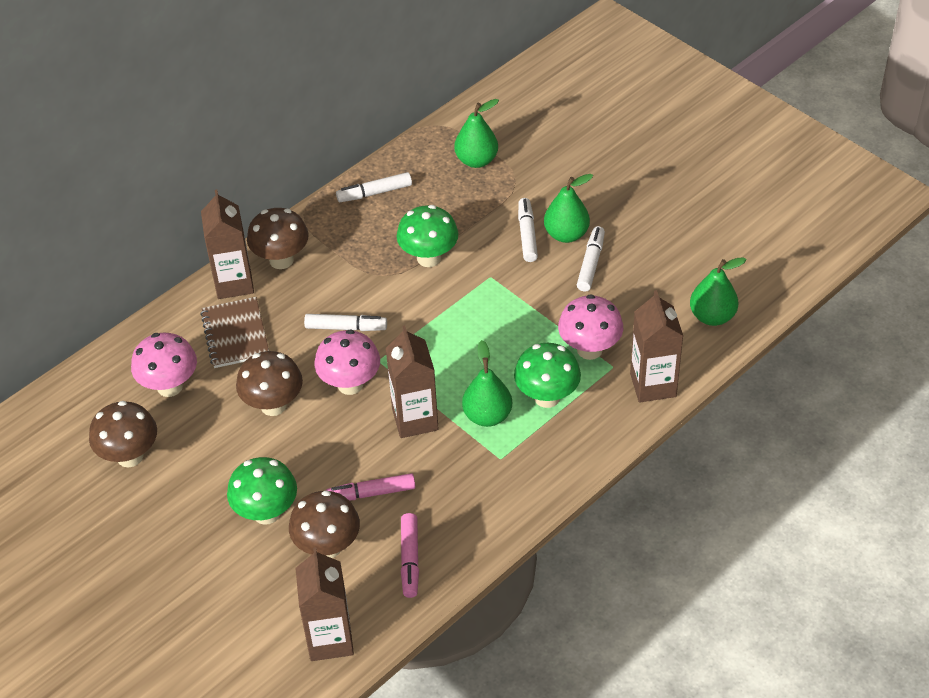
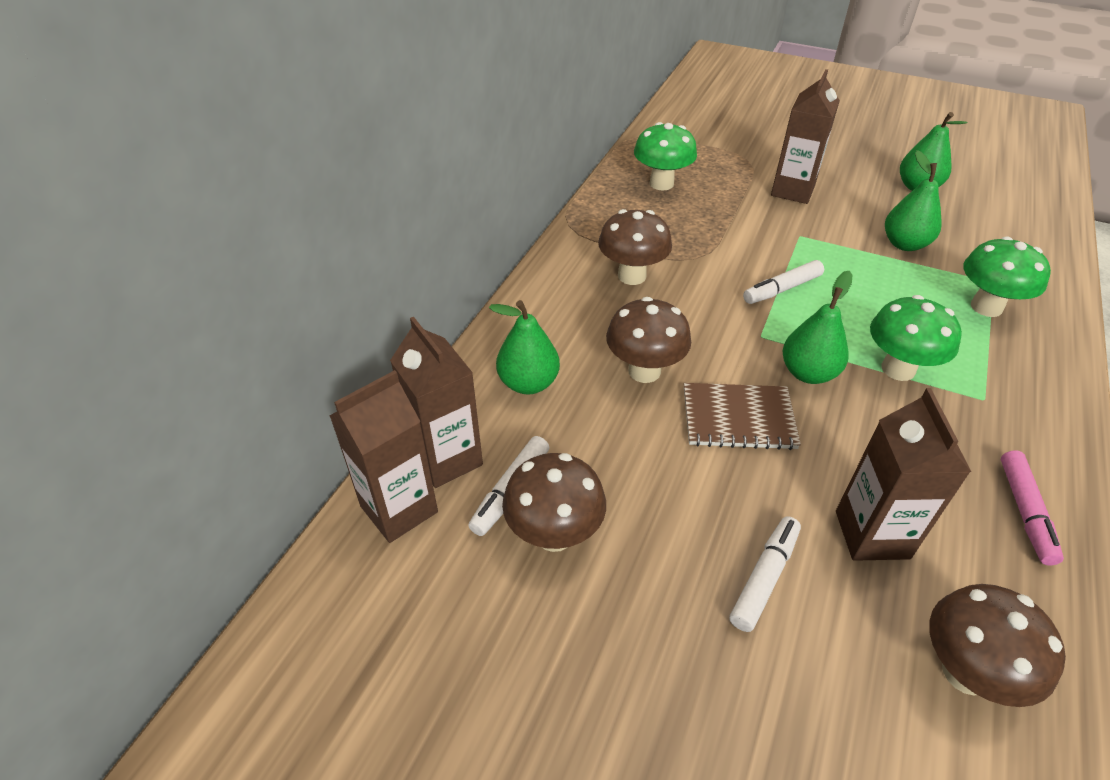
pink marker: 2 -> 1
pink mushroom: 3 -> 0
white marker: 4 -> 3

